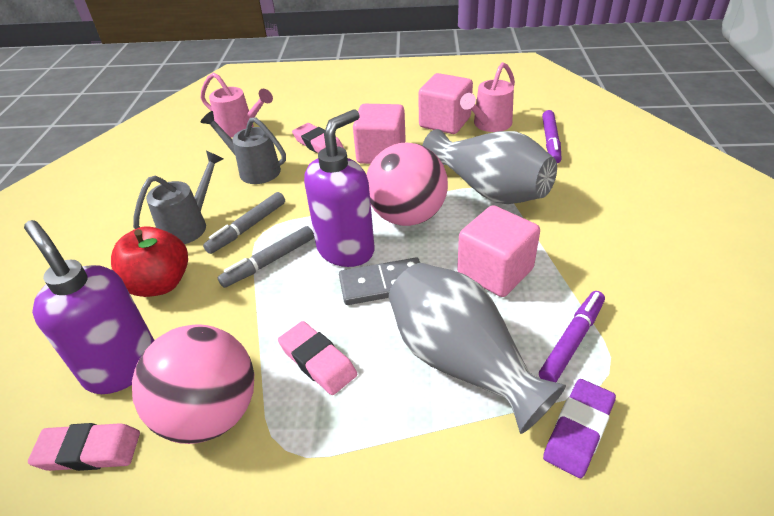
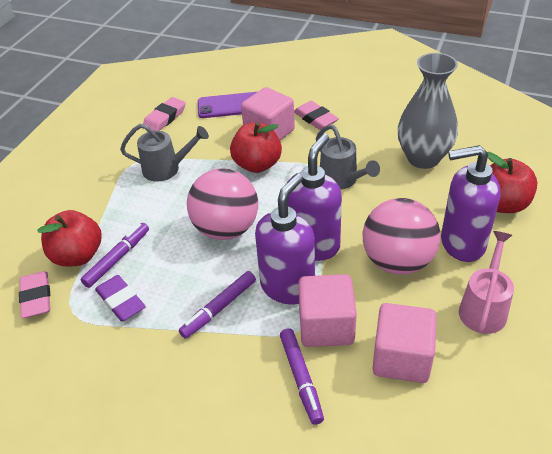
grey domino: 1 -> 0
grey marker: 2 -> 0
grey vase: 2 -> 1
pink watering can: 2 -> 1
purple marker: 2 -> 3
purple phone: 0 -> 1
purple soap dispenser: 2 -> 3
red apple: 1 -> 3

